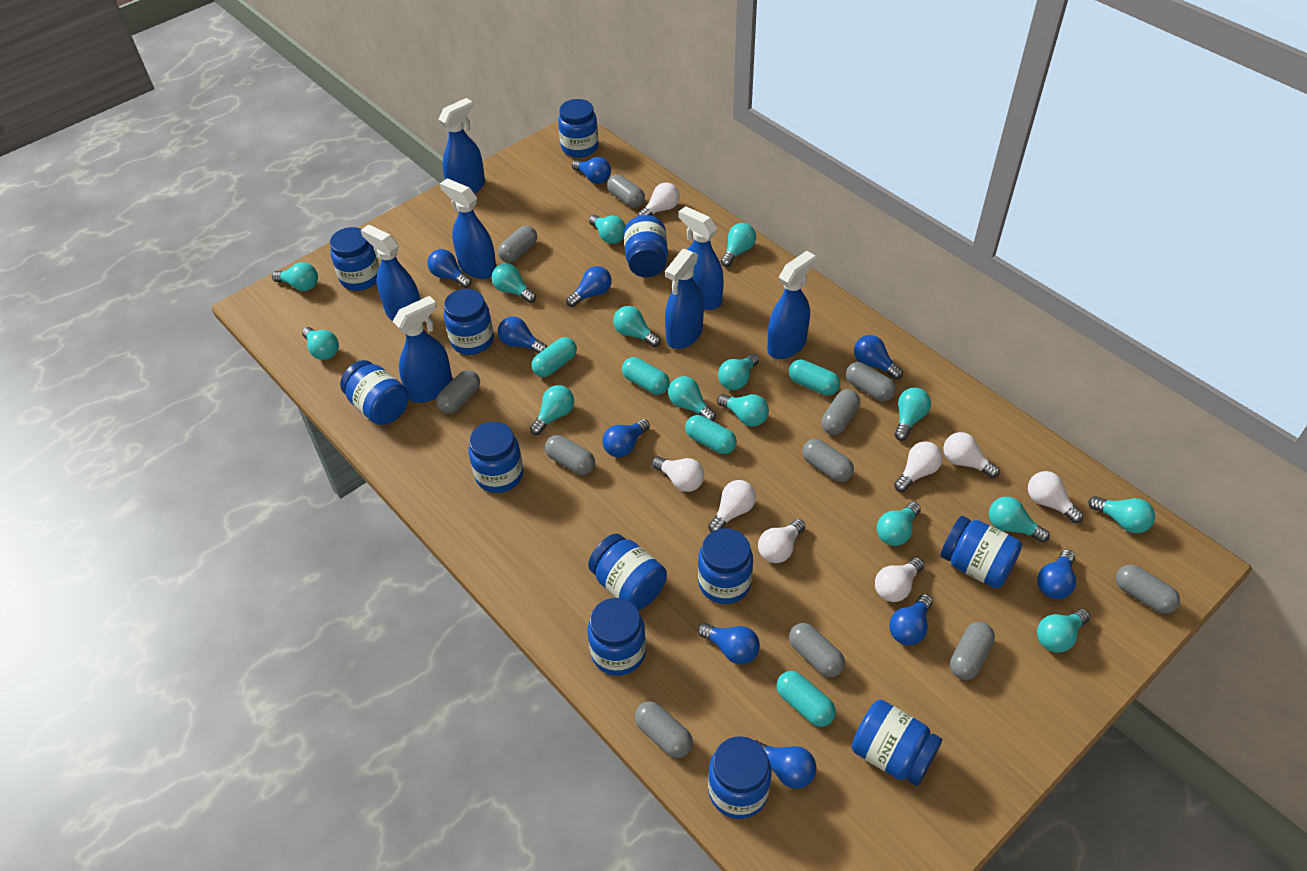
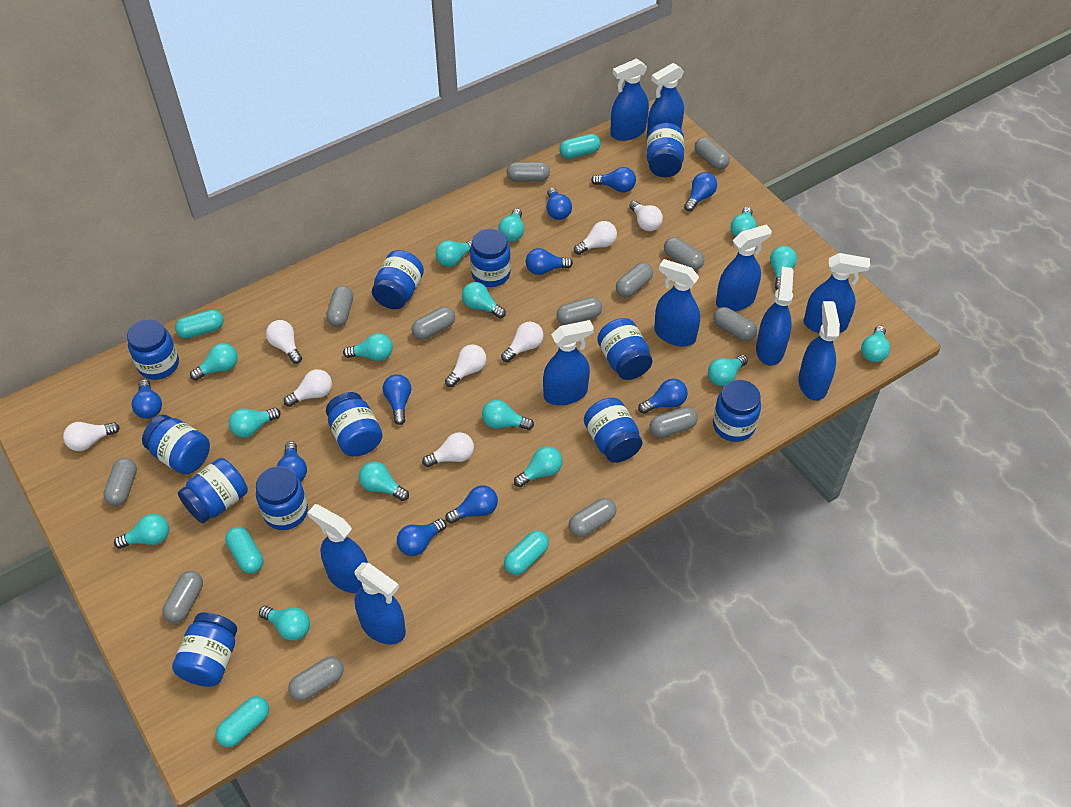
blue spray bottle: 7 -> 10
grey capsule: 11 -> 13

